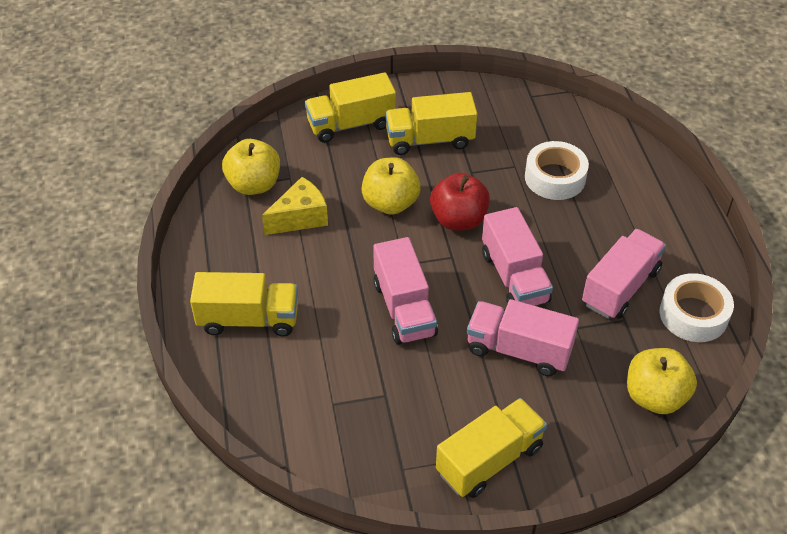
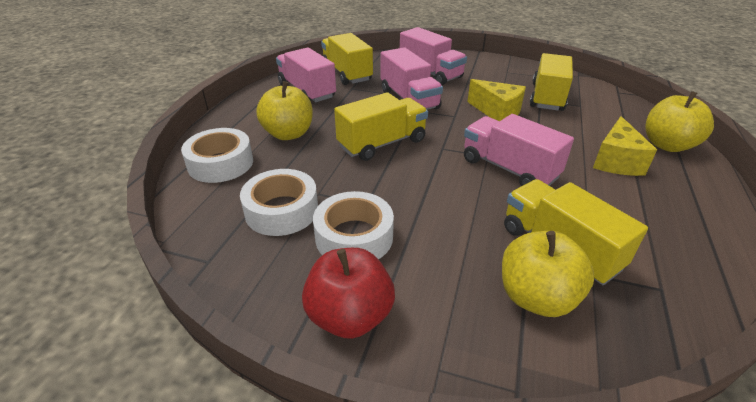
white tape: 2 -> 3
yellow cheese: 1 -> 2

